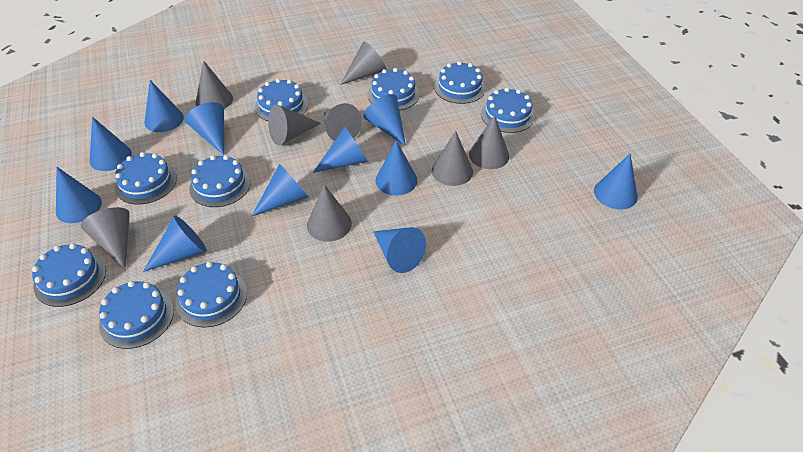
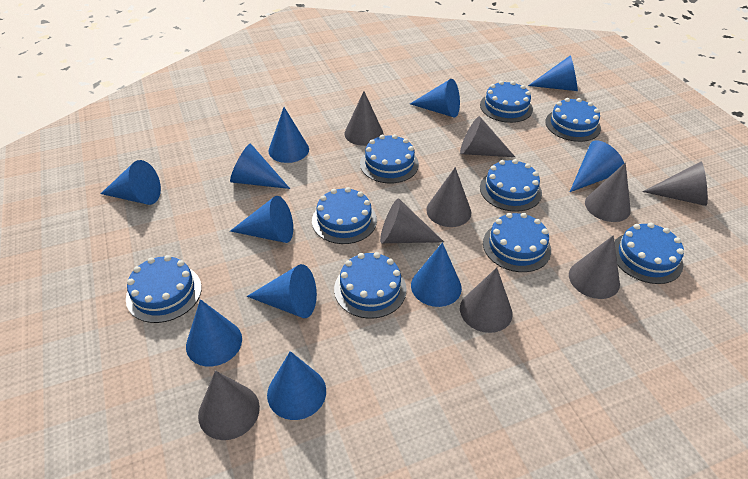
grey cone: 8 -> 9

